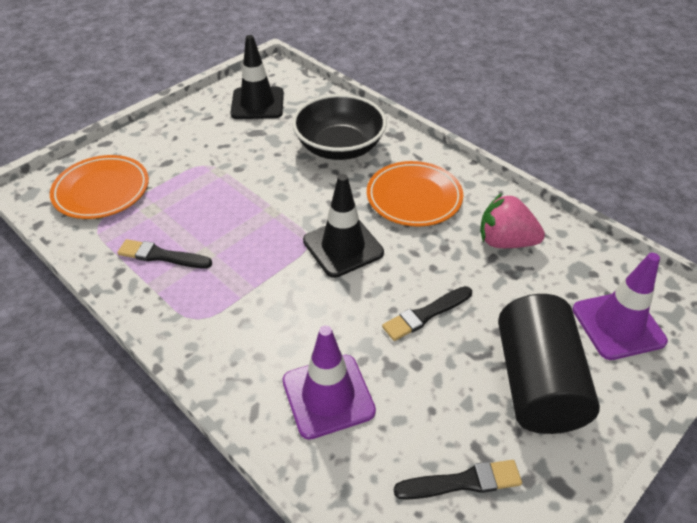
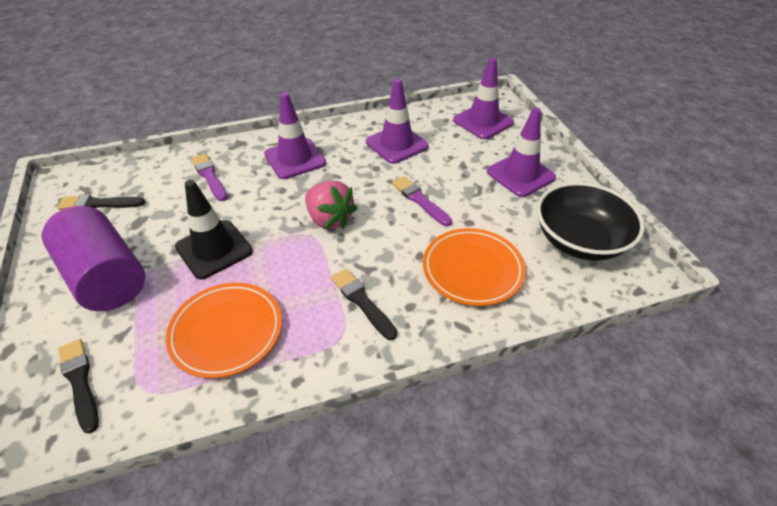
black cylinder: 1 -> 0
black traffic cone: 2 -> 1
purple brush: 0 -> 2
purple cylinder: 0 -> 1
purple traffic cone: 2 -> 4

